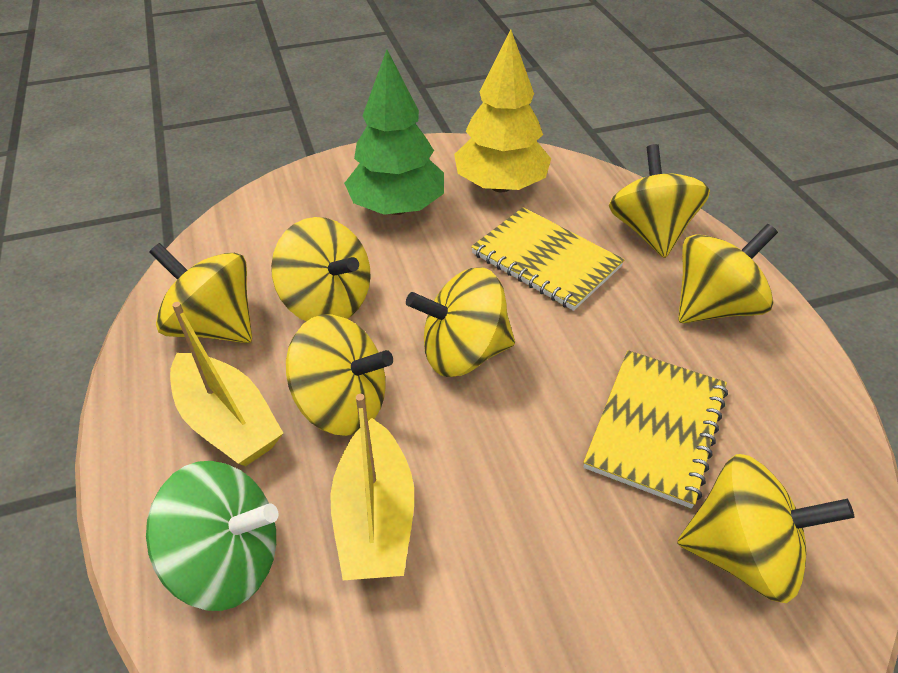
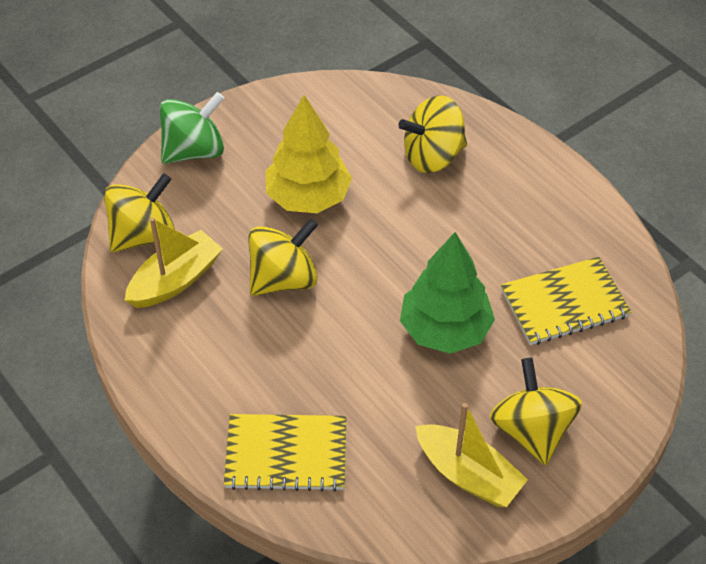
yellow spinning top: 7 -> 4

